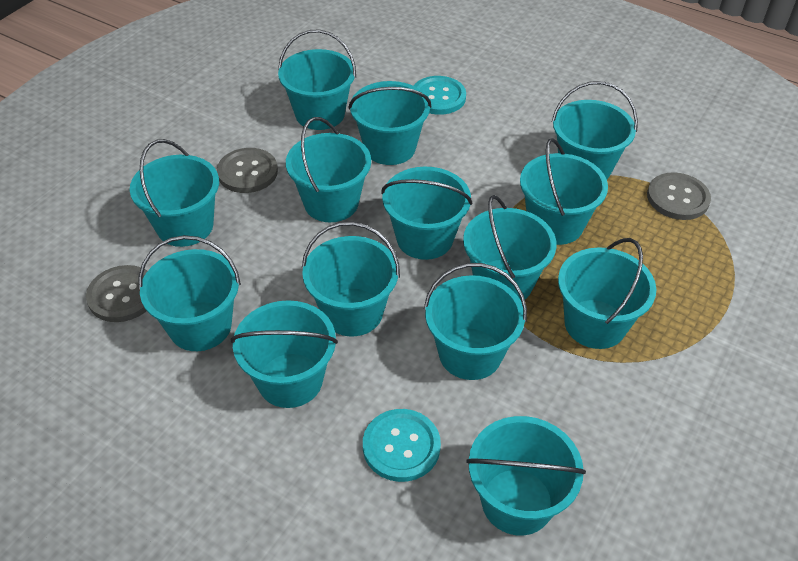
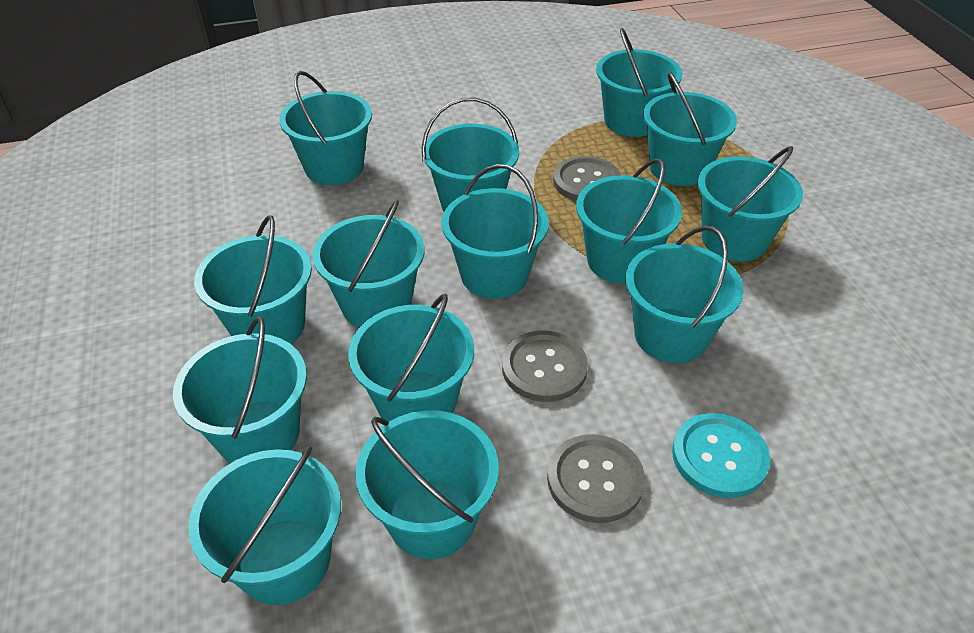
turquoise button: 2 -> 1

